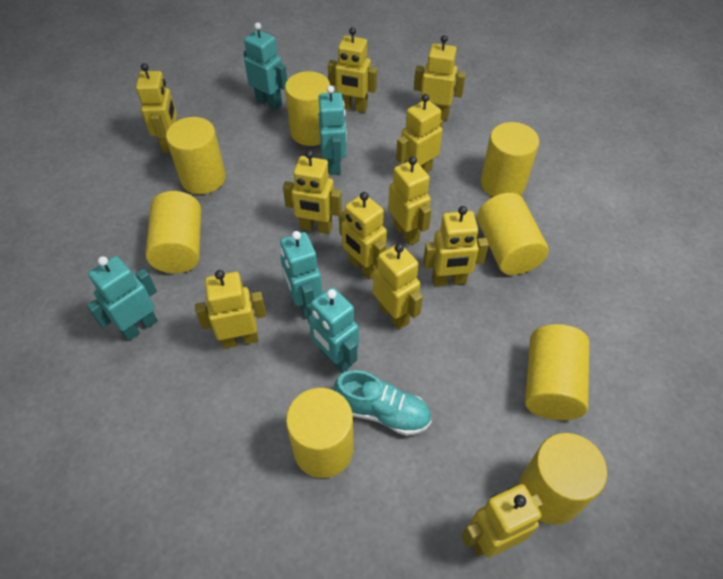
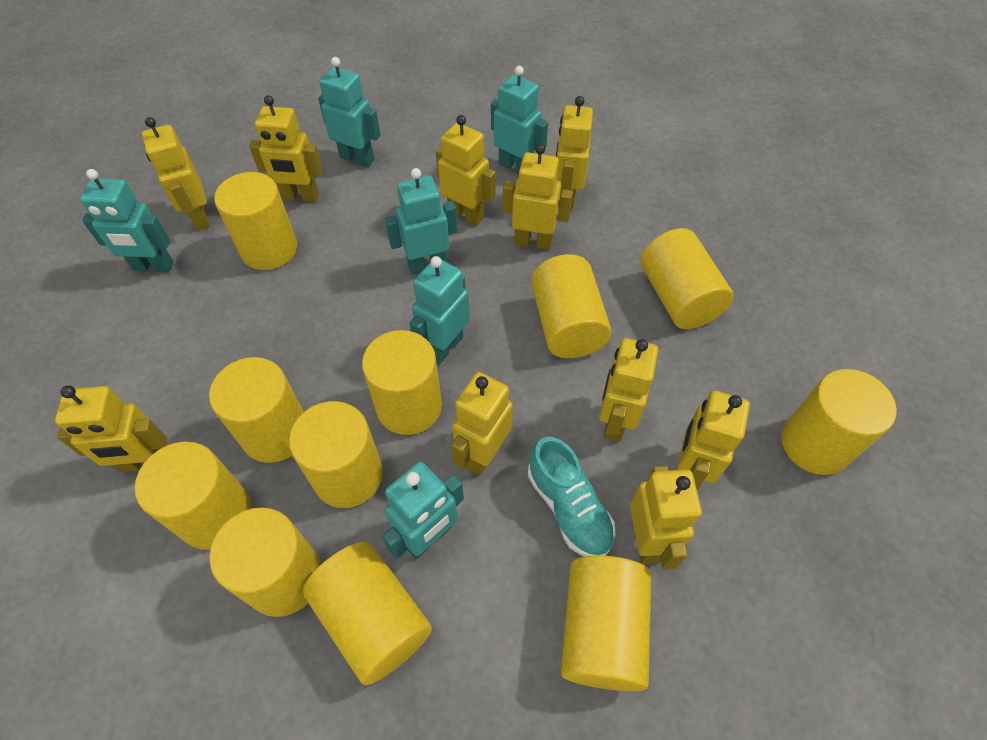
turquoise robot: 5 -> 6
yellow cylinder: 8 -> 11
yellow robot: 11 -> 10

